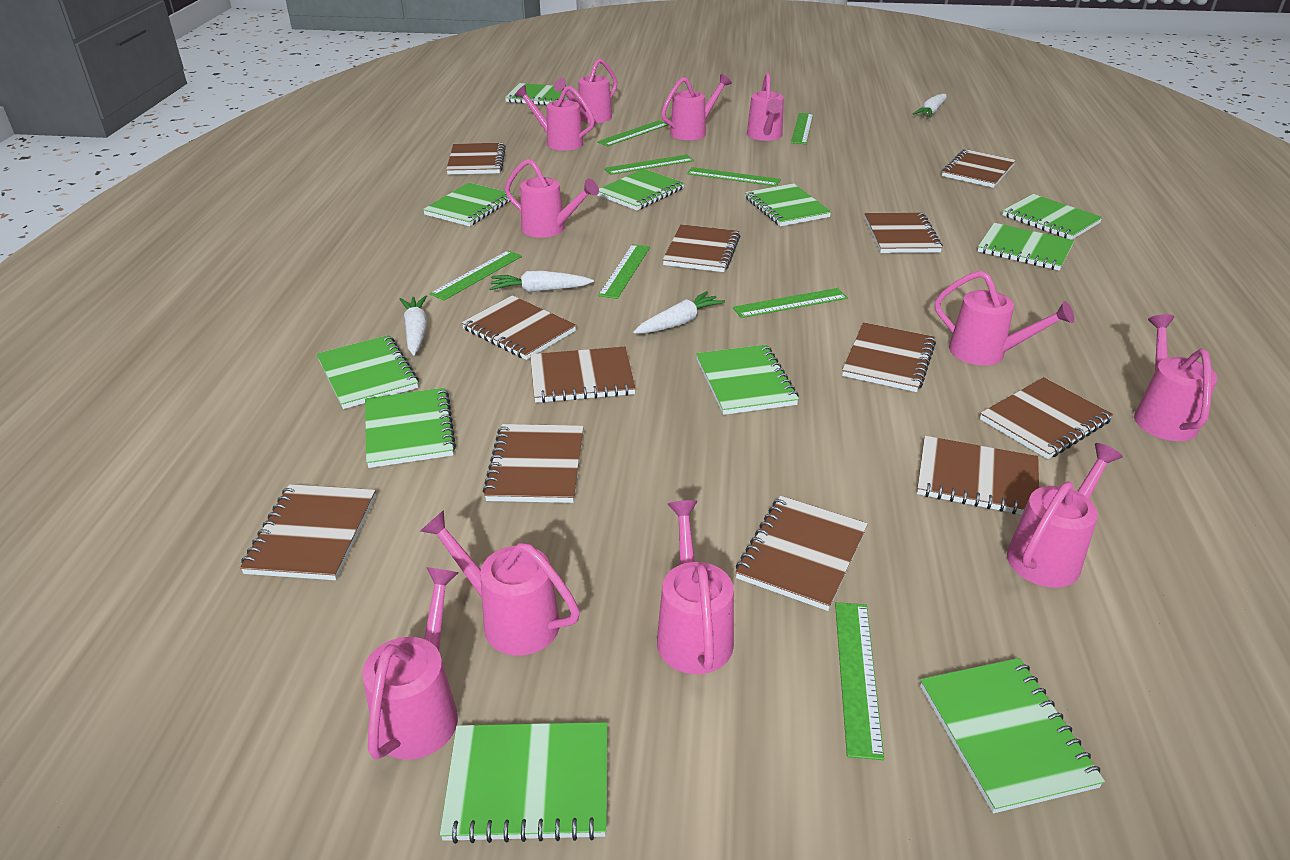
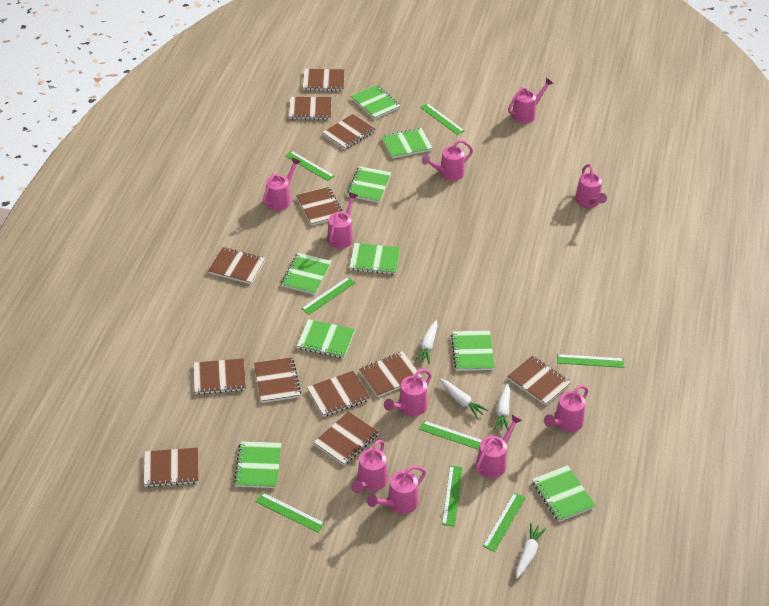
green notebook: 11 -> 9
pink watering can: 11 -> 10

